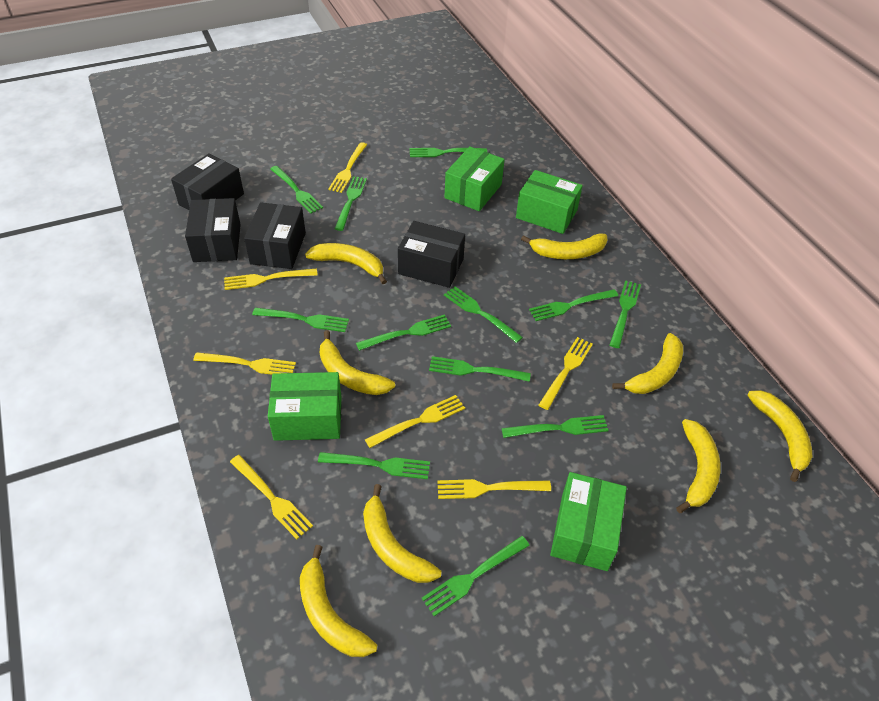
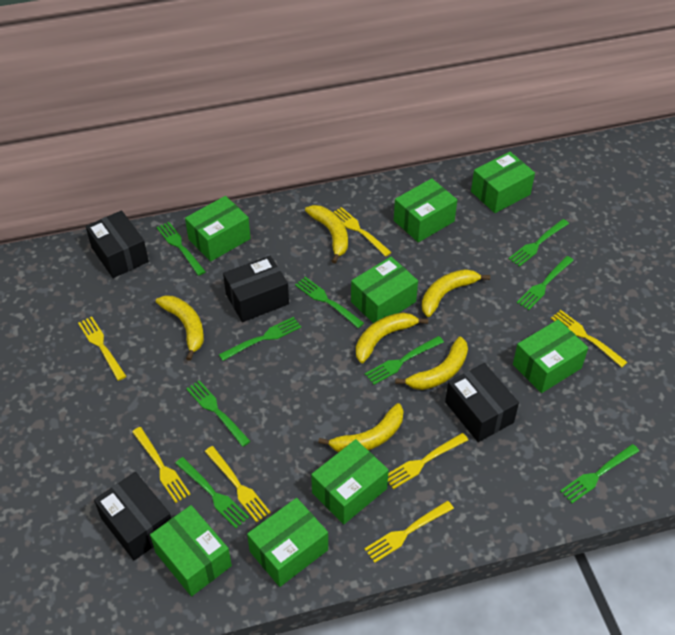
green box: 4 -> 8
green fork: 12 -> 9
yellow banana: 8 -> 6

